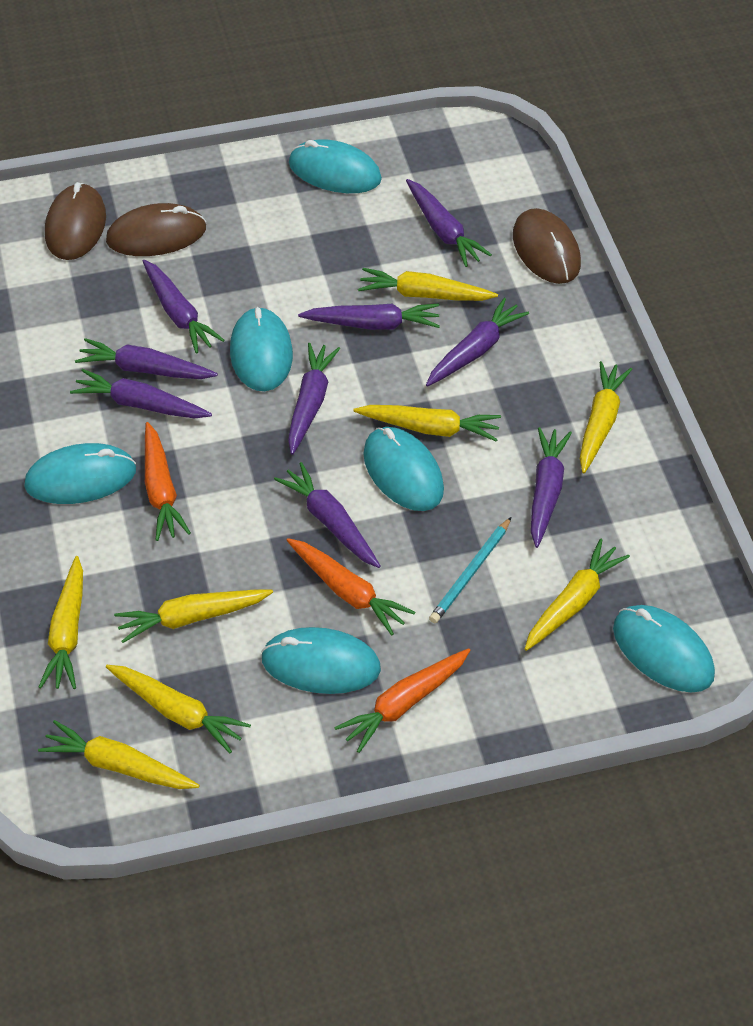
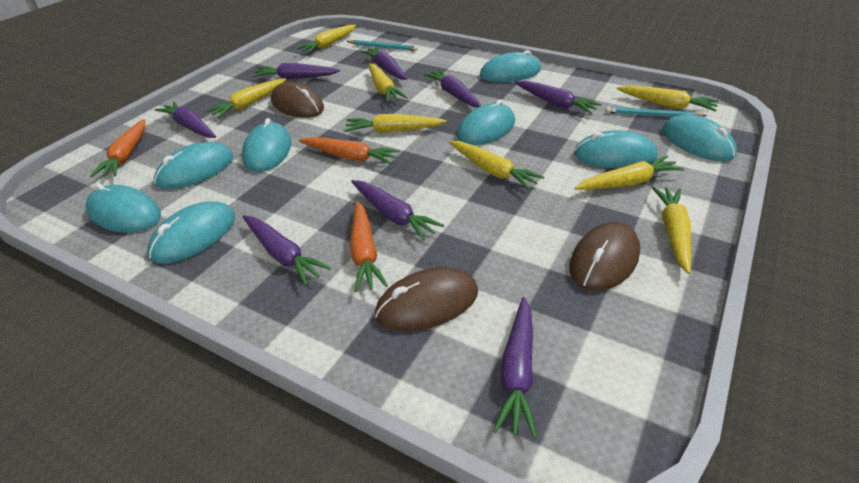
purple carrot: 9 -> 8
turquoise mouse: 6 -> 8
turquoise pencil: 1 -> 2

